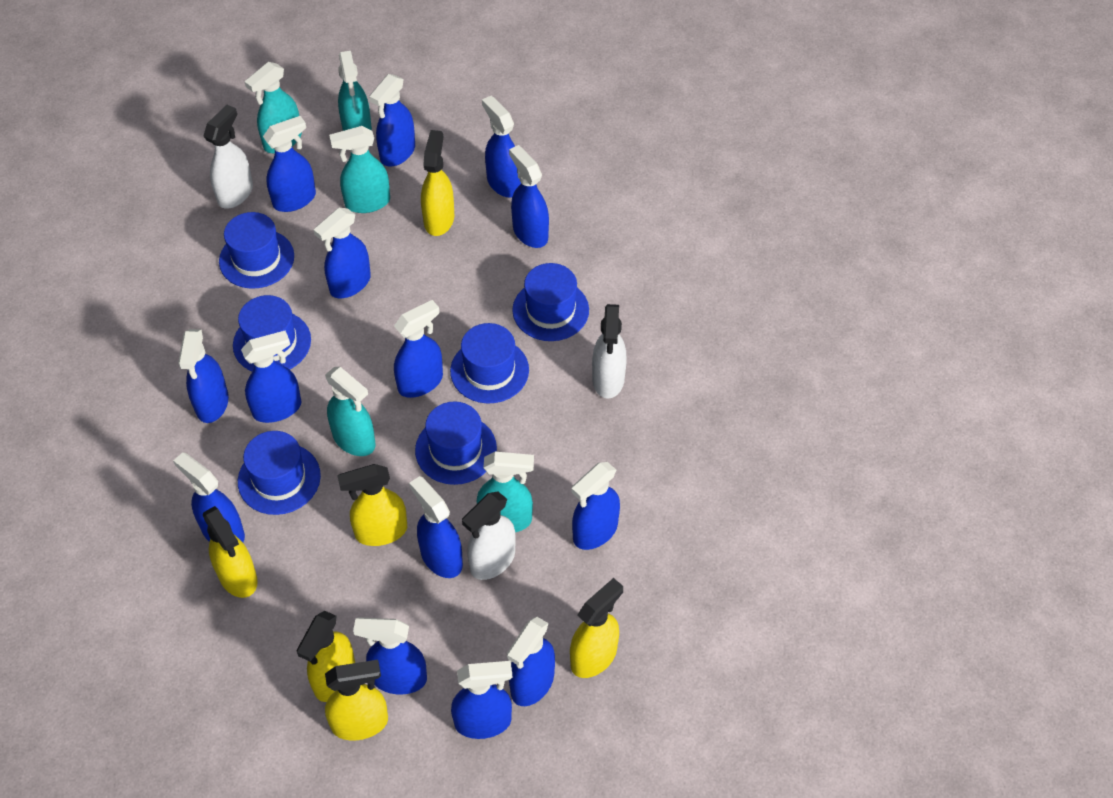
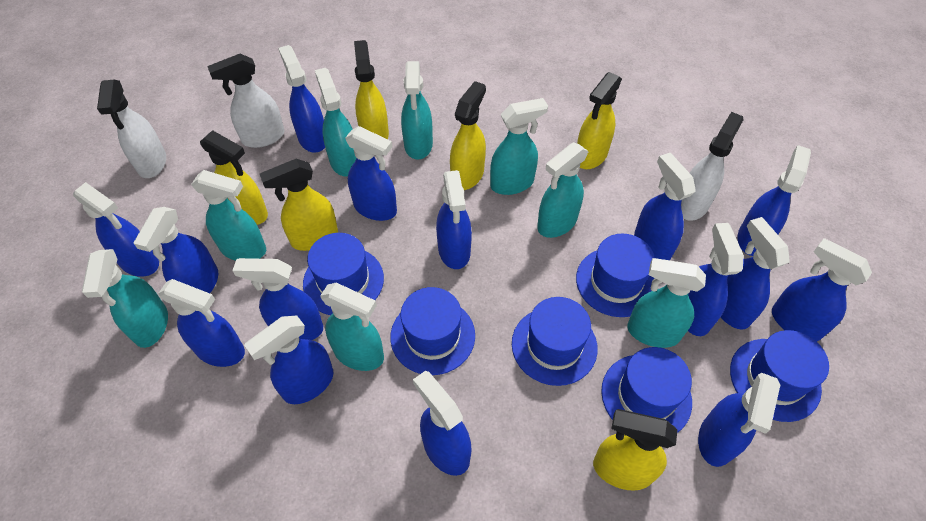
blue spray bottle: 14 -> 15
turquoise spray bottle: 5 -> 8

